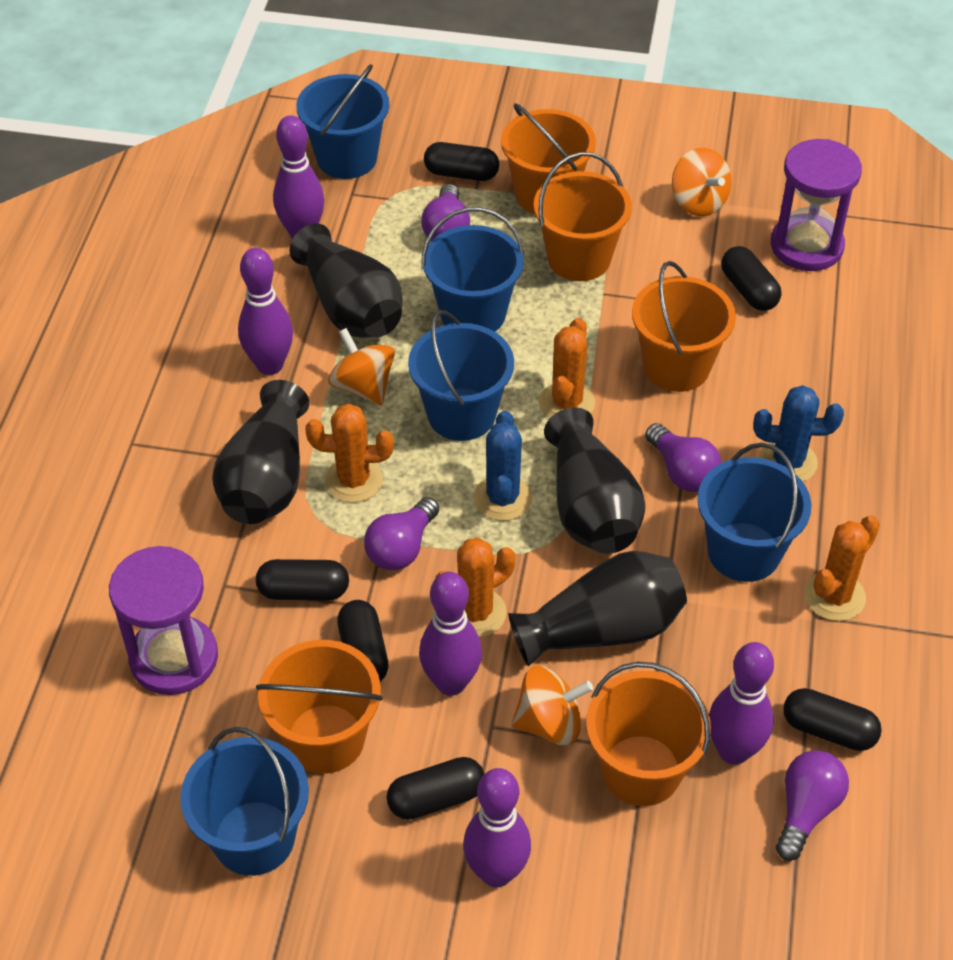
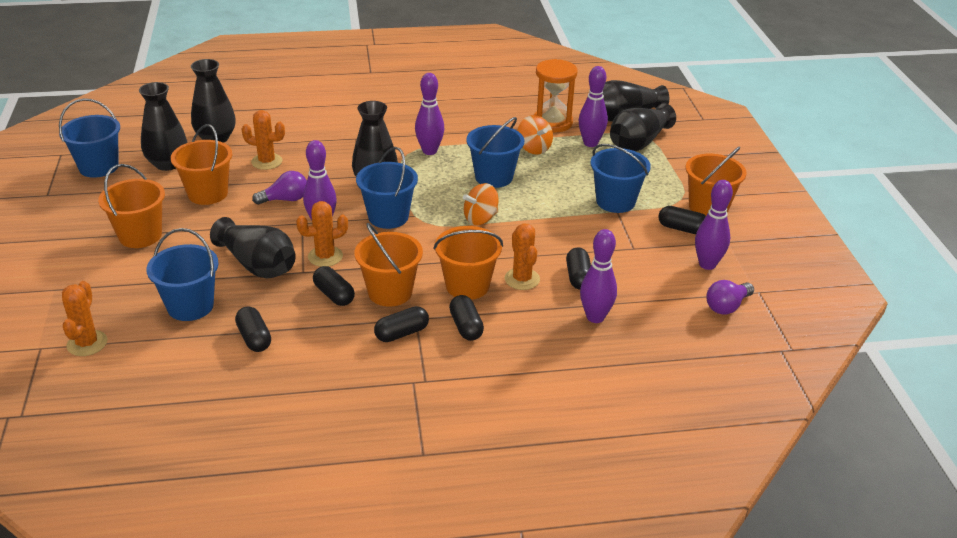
black vase: 4 -> 6
blue cactus: 2 -> 0
orange hourglass: 0 -> 1
orange spinning top: 3 -> 2
purple hourglass: 2 -> 0
purple light bulb: 4 -> 2

